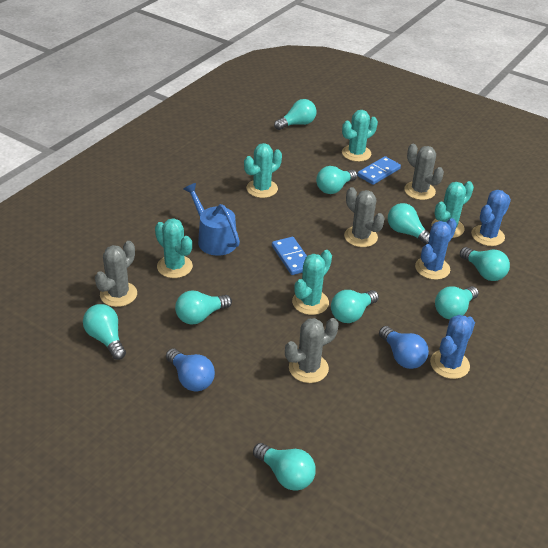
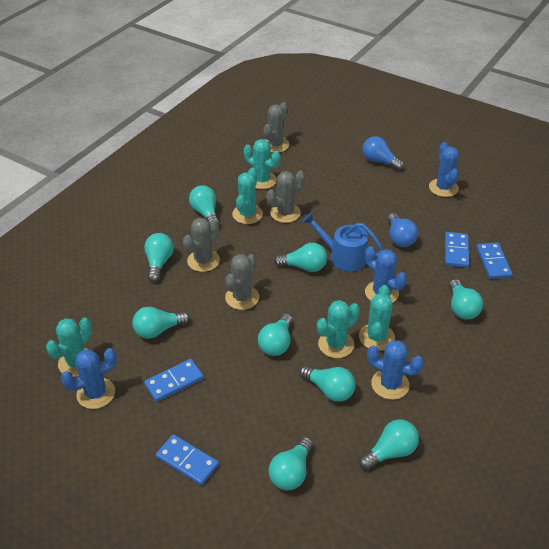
blue cactus: 3 -> 4
blue domino: 2 -> 4

